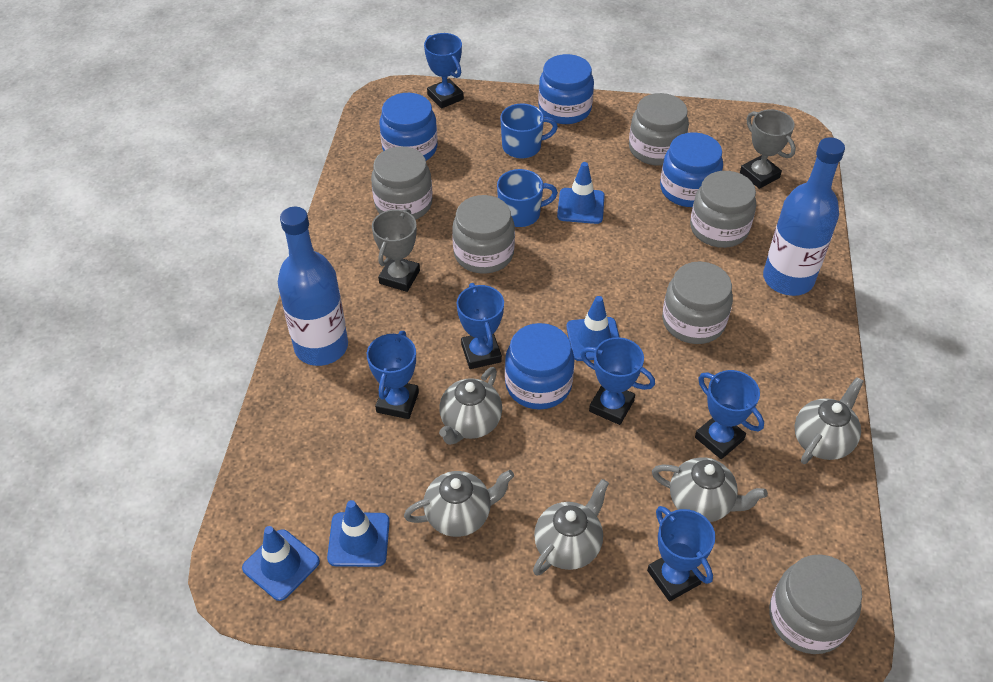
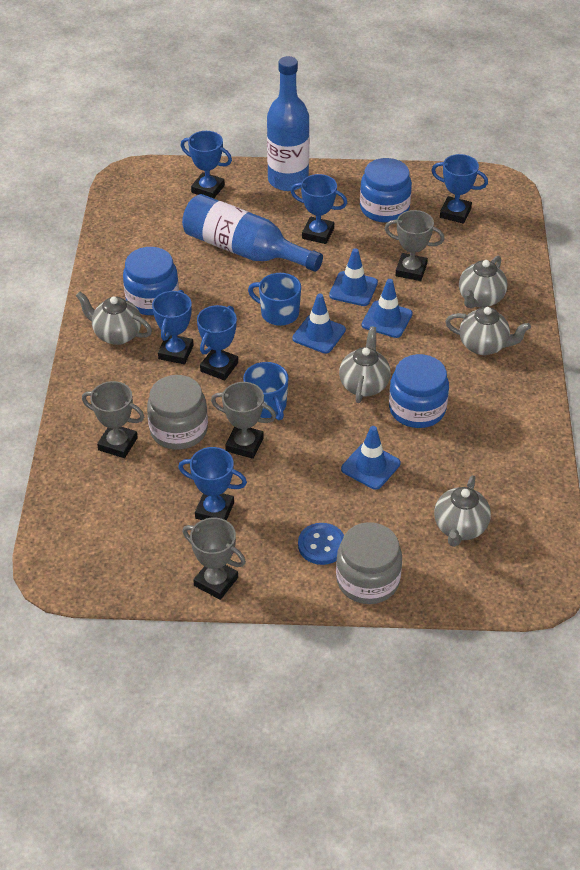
blue button: 0 -> 1
blue jar: 4 -> 3
grey jar: 6 -> 2
grey trophy: 2 -> 4

